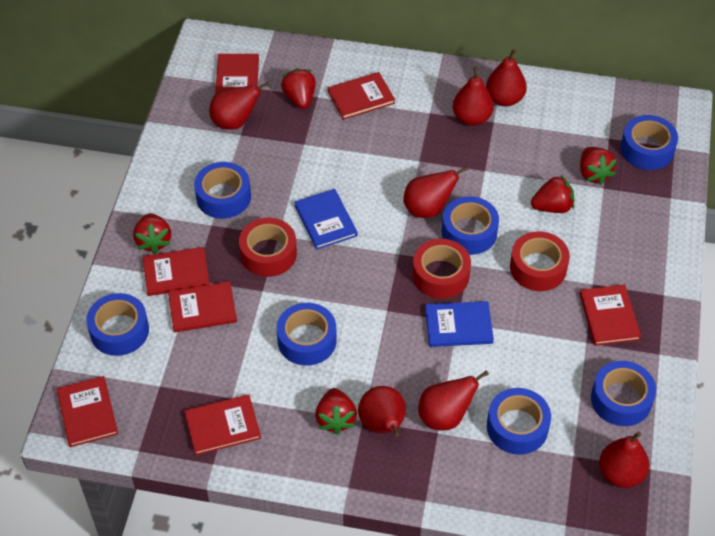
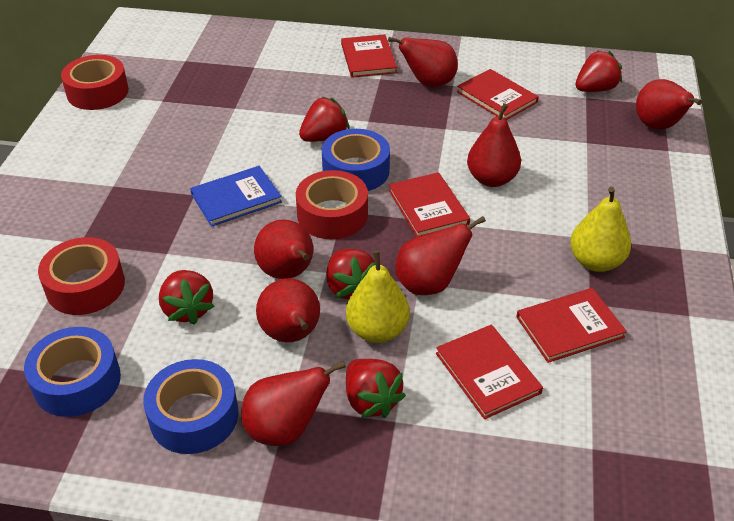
blue book: 2 -> 1
blue tape: 7 -> 3
red book: 7 -> 5
yellow pear: 0 -> 2

